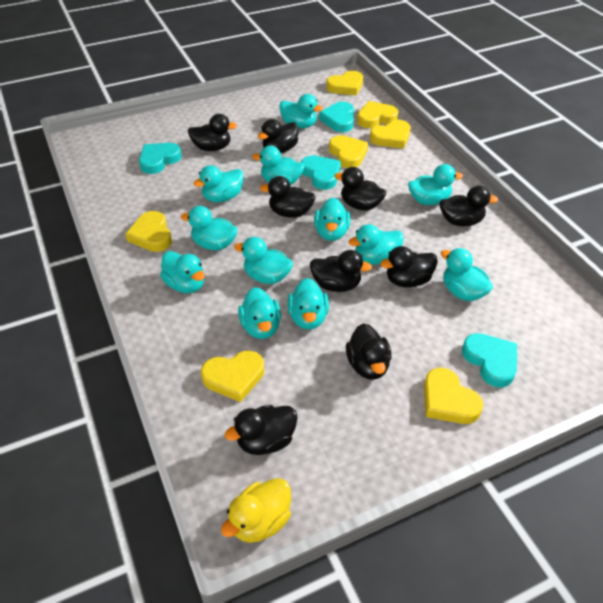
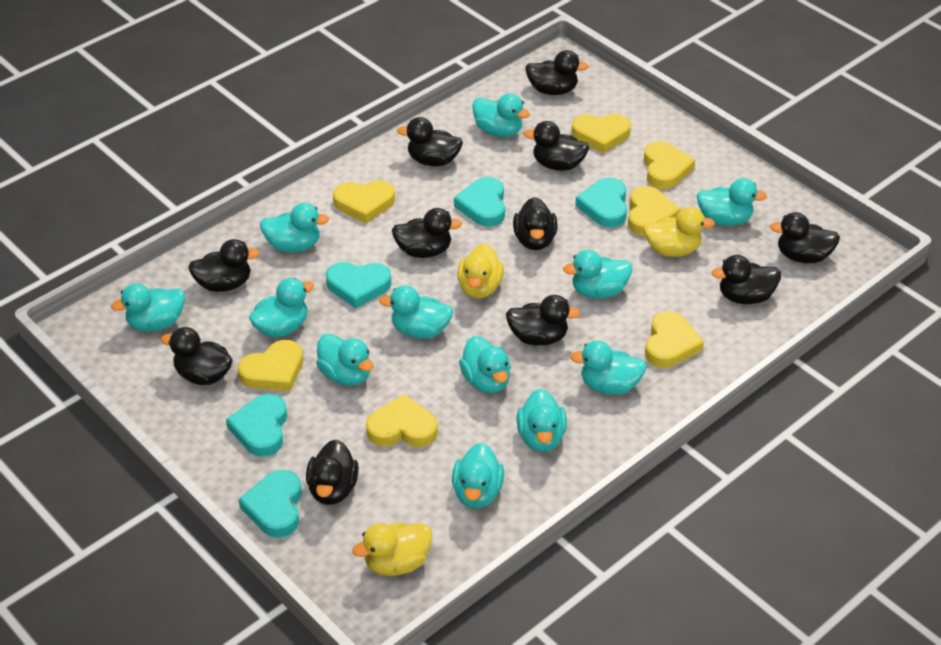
black duck: 9 -> 11
turquoise heart: 4 -> 5
yellow duck: 1 -> 3

